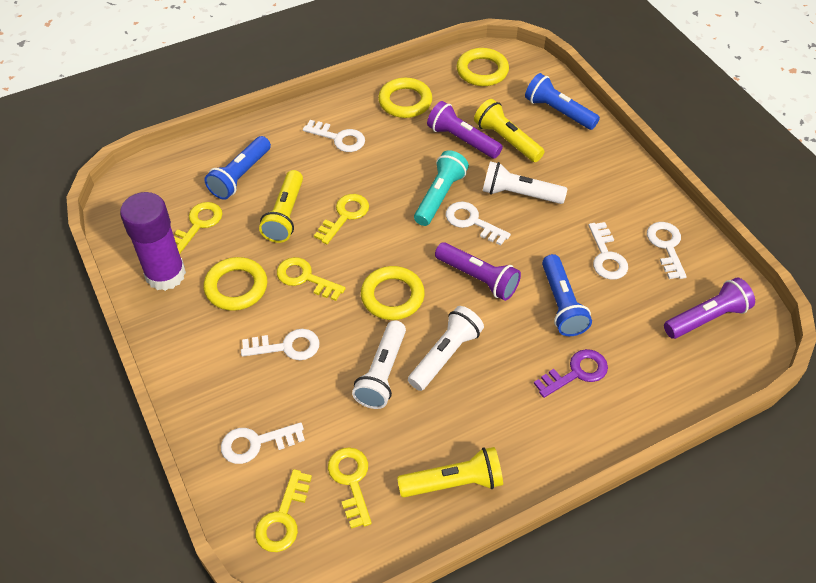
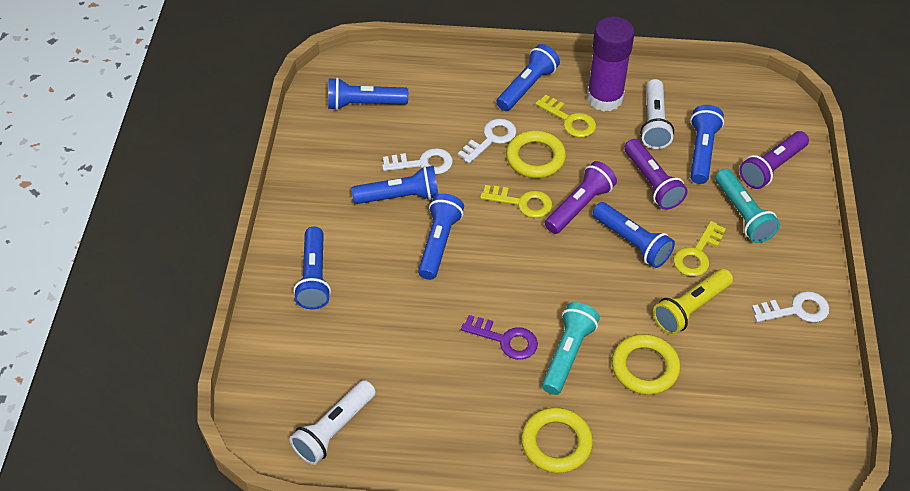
blue flashlight: 3 -> 7
turquoise flashlight: 1 -> 2
white flashlight: 3 -> 2
white key: 6 -> 3
yellow flashlight: 3 -> 1
yellow key: 5 -> 3
yellow ring: 4 -> 3

